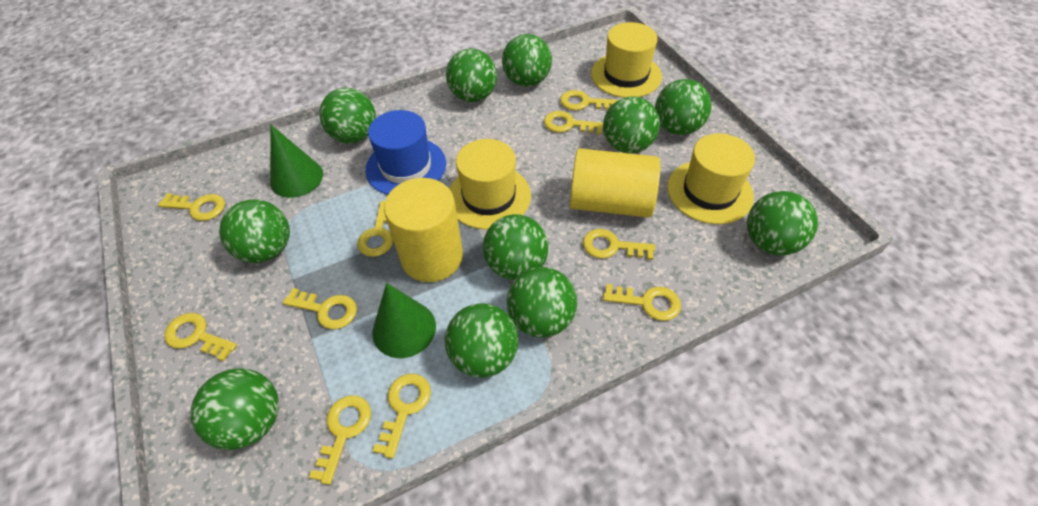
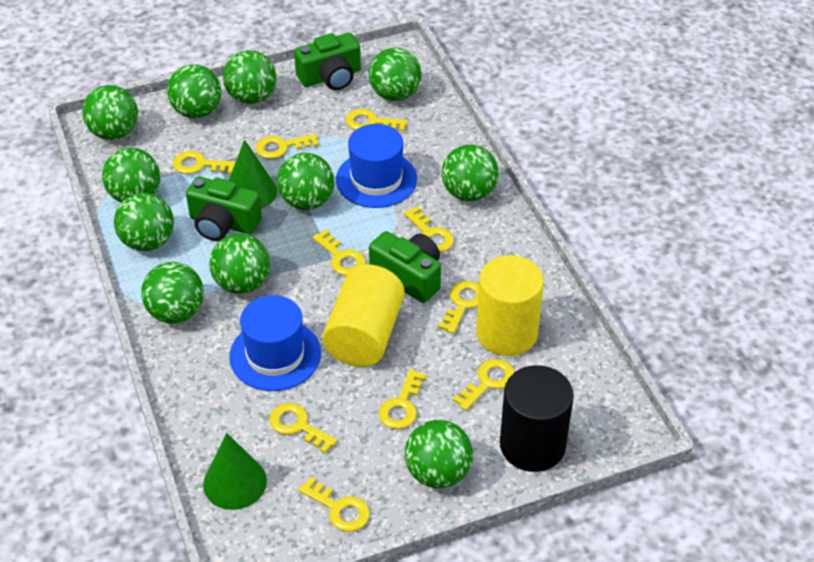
black cylinder: 0 -> 1
blue hat: 1 -> 2
green camera: 0 -> 3
yellow hat: 3 -> 0

